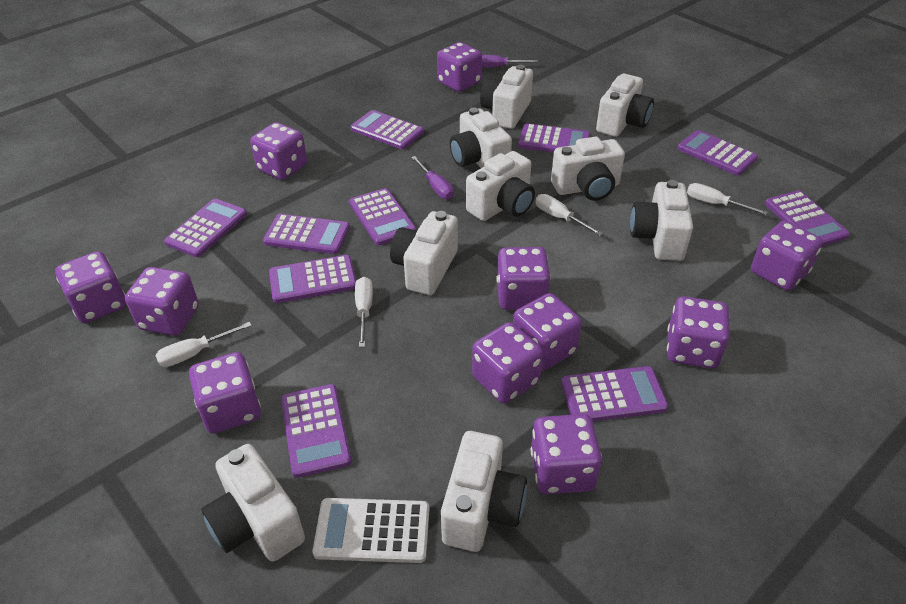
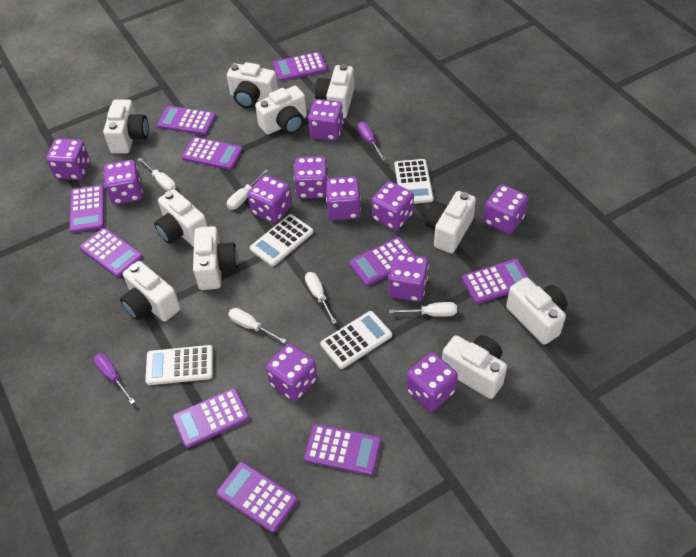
white calculator: 1 -> 4
white camera: 9 -> 10
white screwdriver: 4 -> 5

